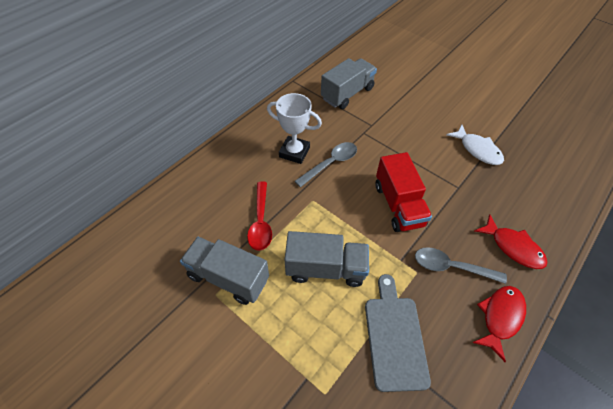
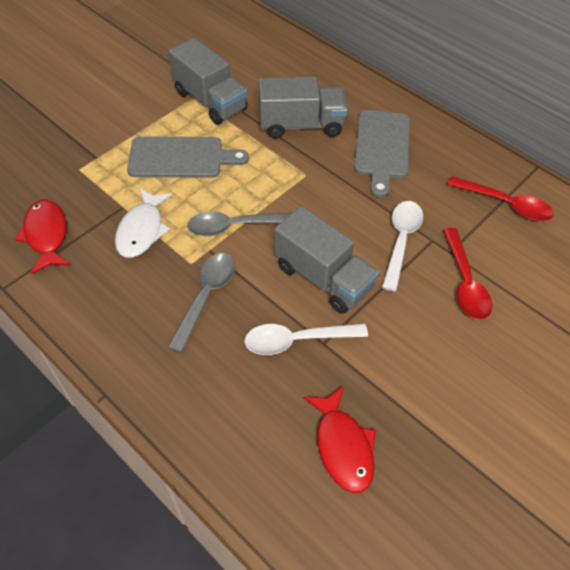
grey cutting board: 1 -> 2
red spoon: 1 -> 2
red truck: 1 -> 0
white spoon: 0 -> 2
white trophy: 1 -> 0

